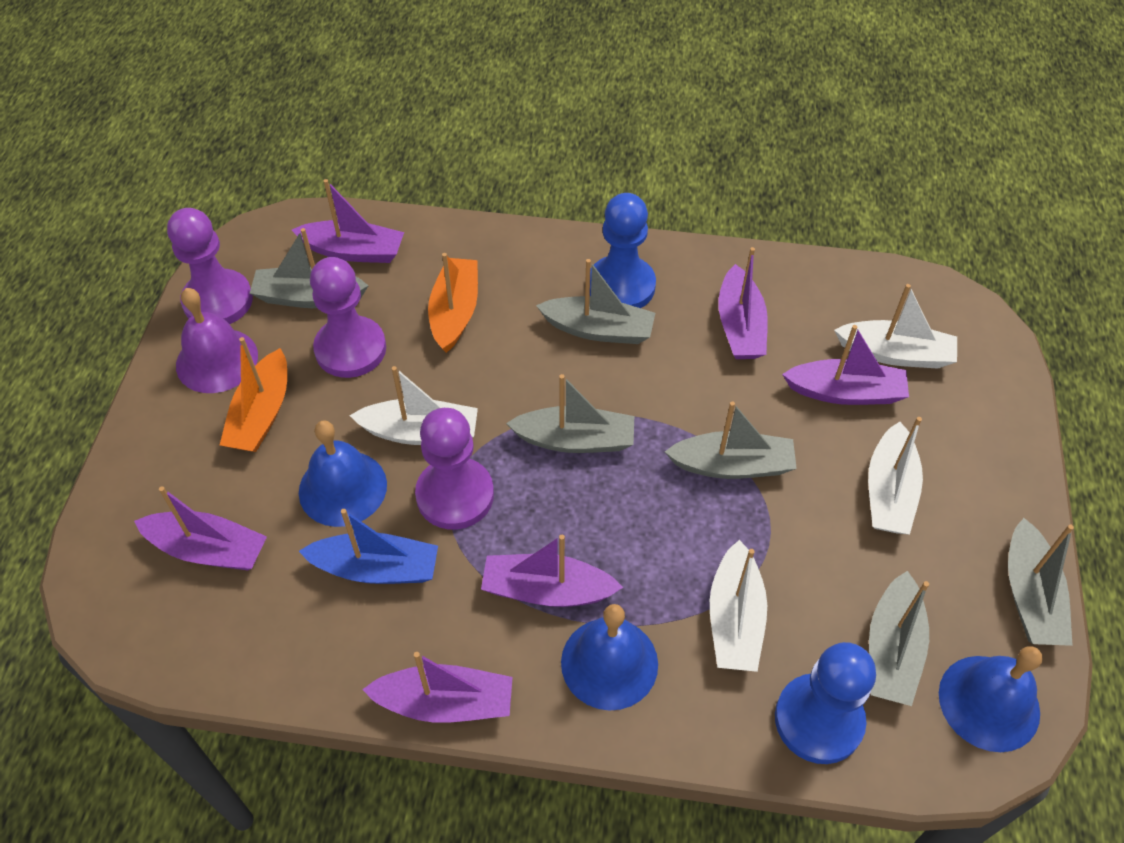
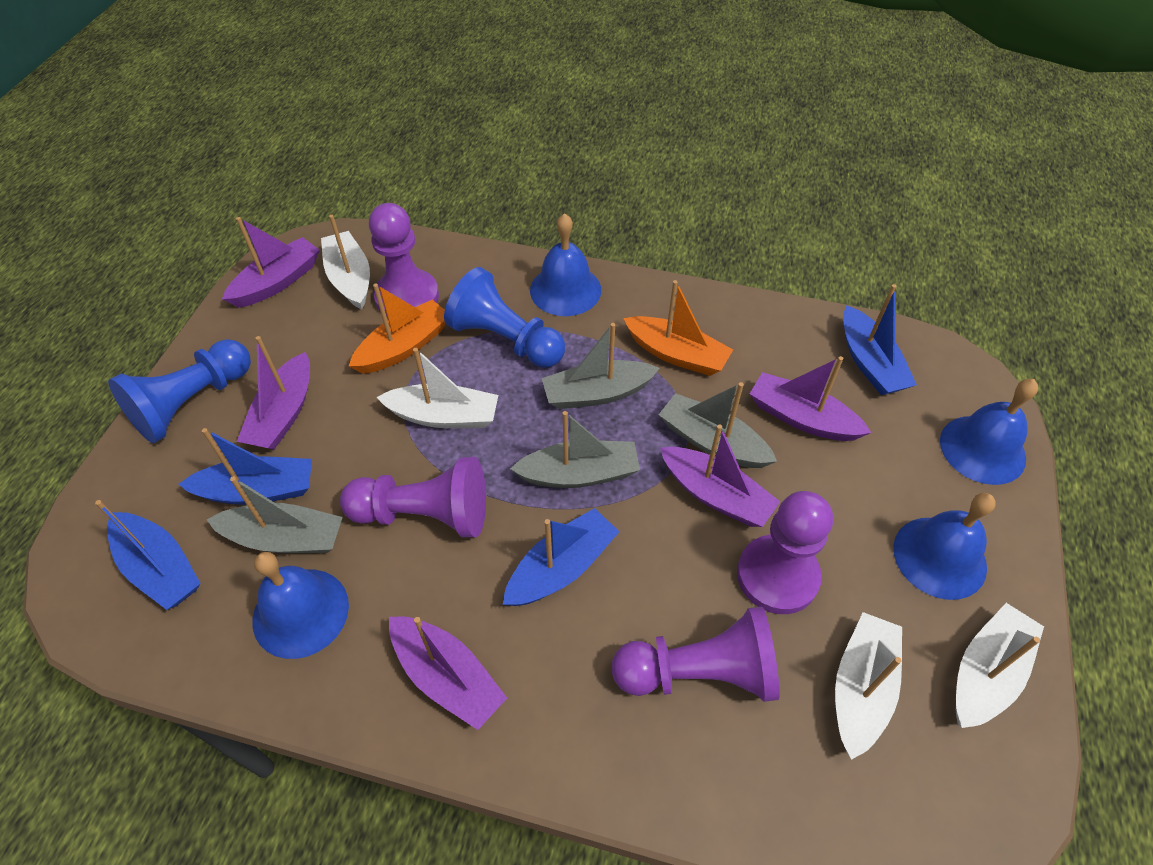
blue bell: 3 -> 4
blue boat: 1 -> 4
grey boat: 6 -> 4
purple bell: 1 -> 0
purple boat: 6 -> 5
purple pawn: 3 -> 4

